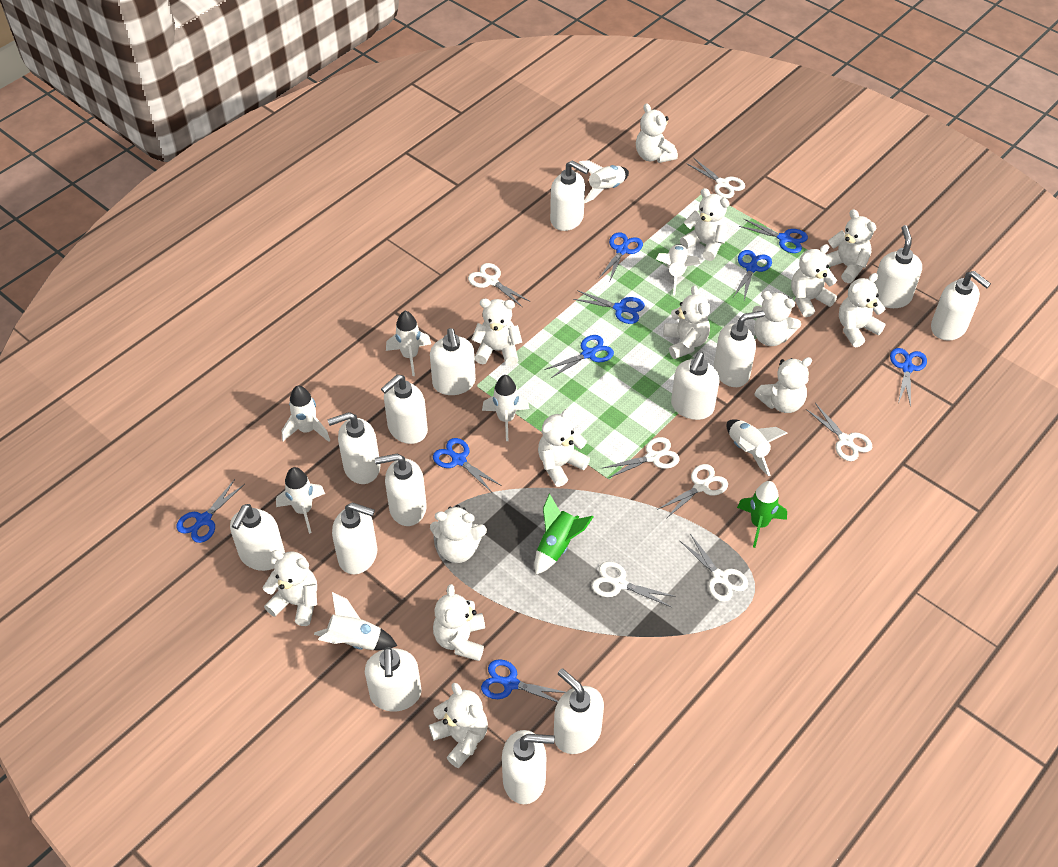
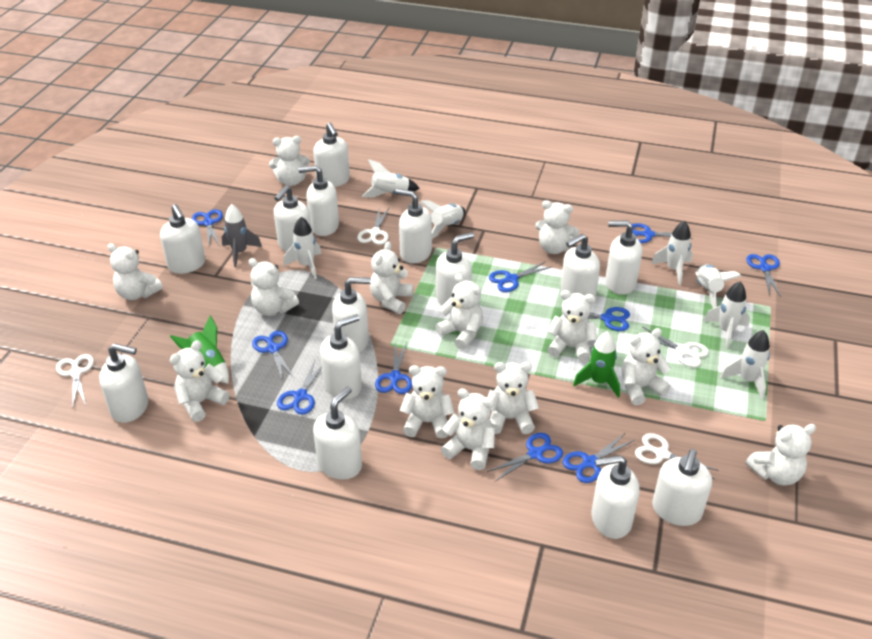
blue scissors: 9 -> 10
grey rocket: 0 -> 1
white rocket: 8 -> 7
white scissors: 7 -> 4
white teddy bear: 14 -> 13

